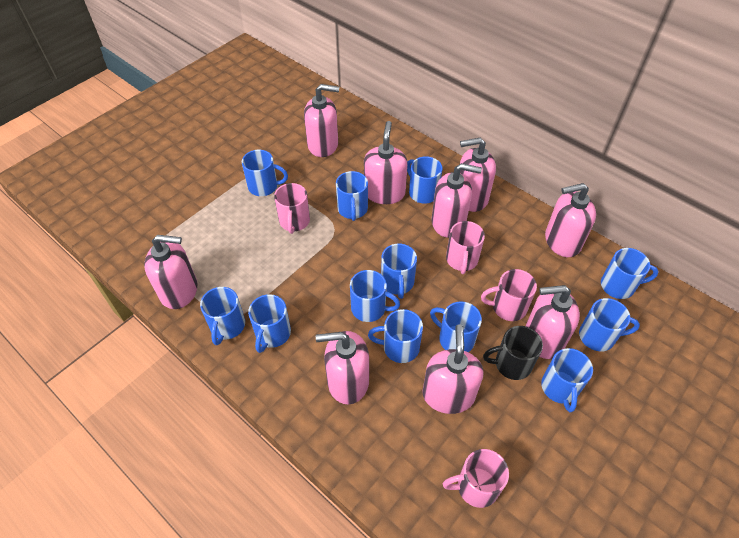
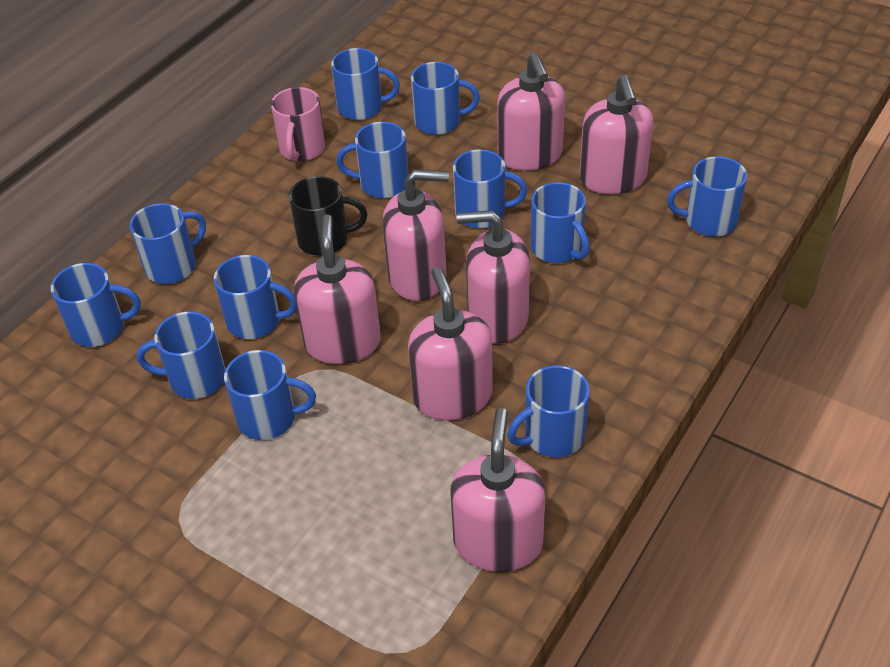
pink mug: 4 -> 1
pink soap dispenser: 9 -> 7

